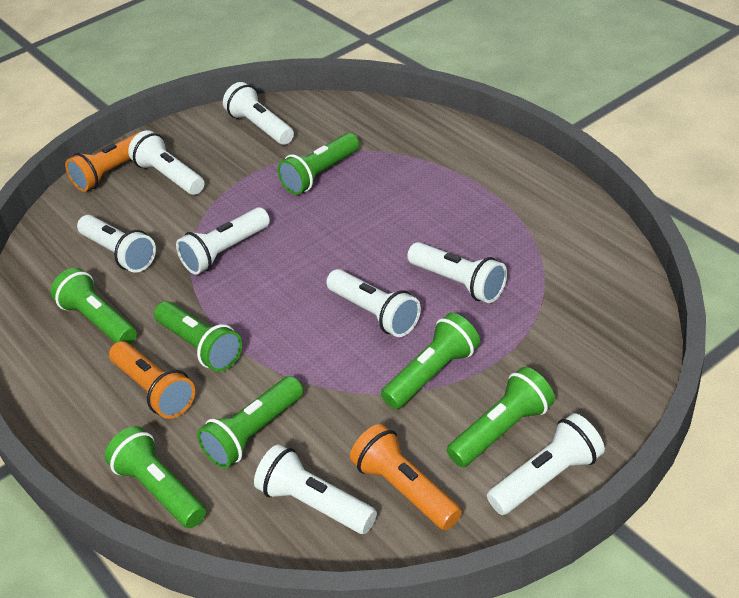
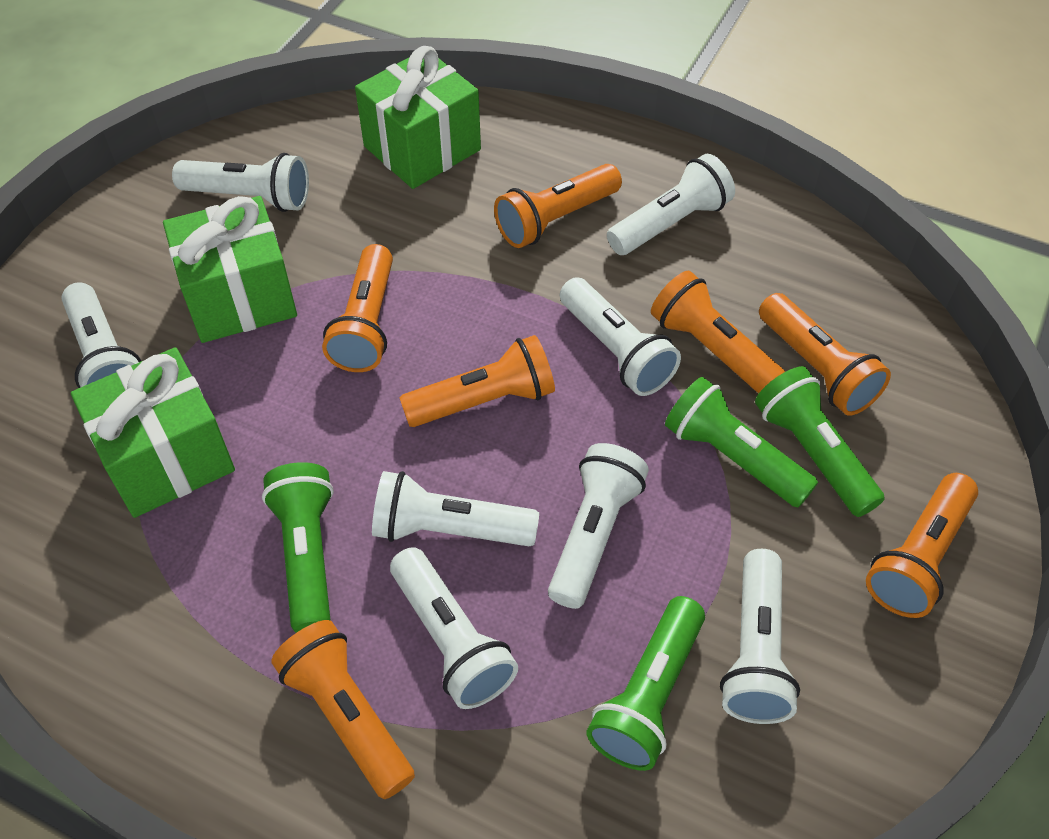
green flashlight: 7 -> 4
green gift: 0 -> 3
orange flashlight: 3 -> 7

